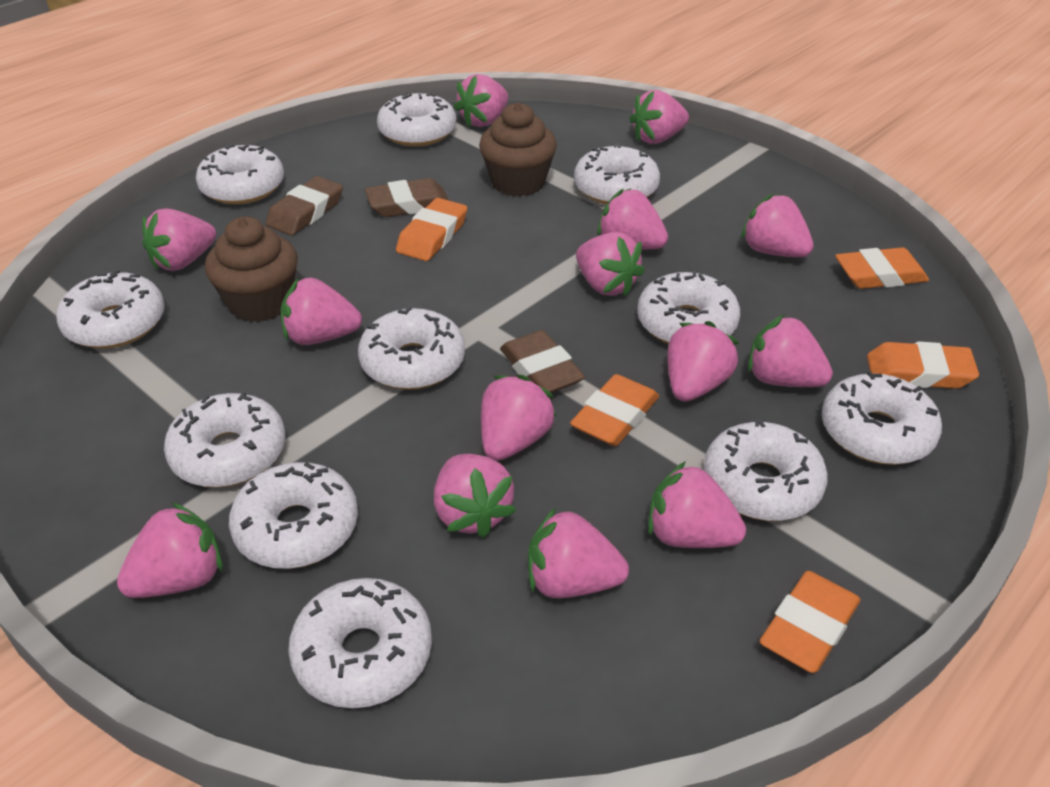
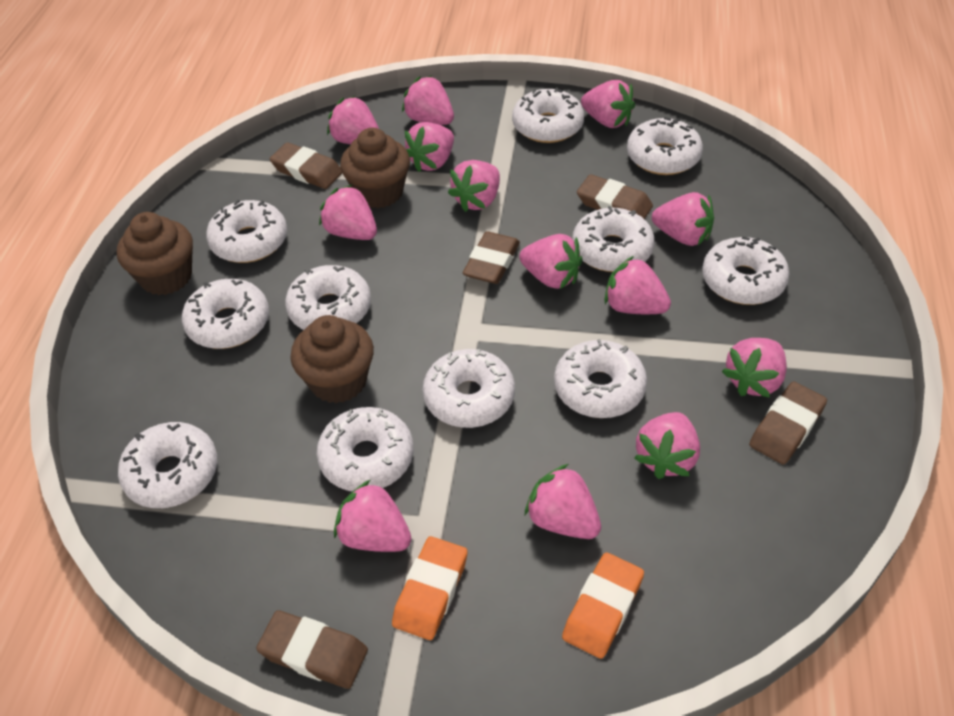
brown cupcake: 2 -> 3
brown eraser: 3 -> 5
orange eraser: 5 -> 2
pink strawberry: 14 -> 13

